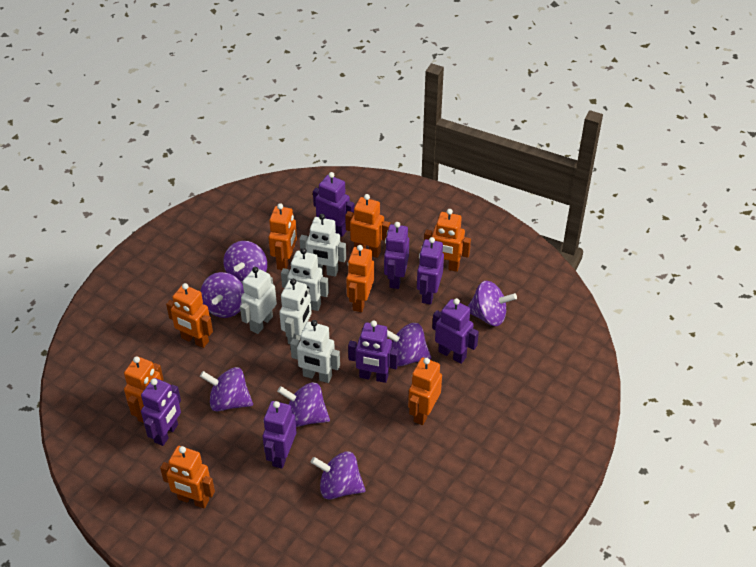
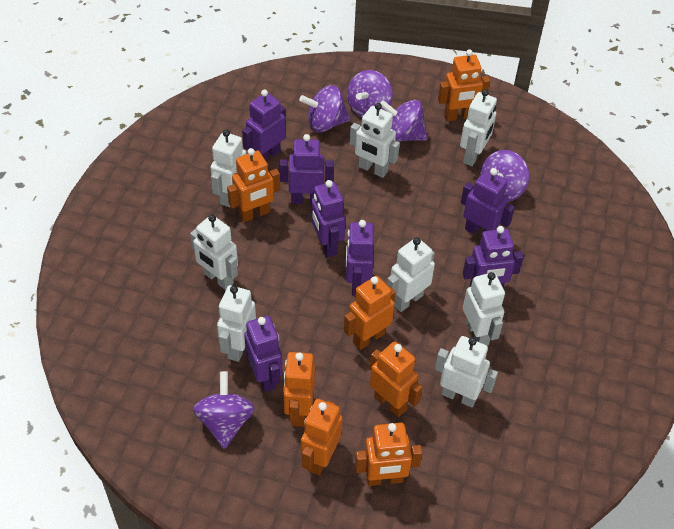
orange robot: 8 -> 7
purple spinning top: 7 -> 5
white robot: 5 -> 8

